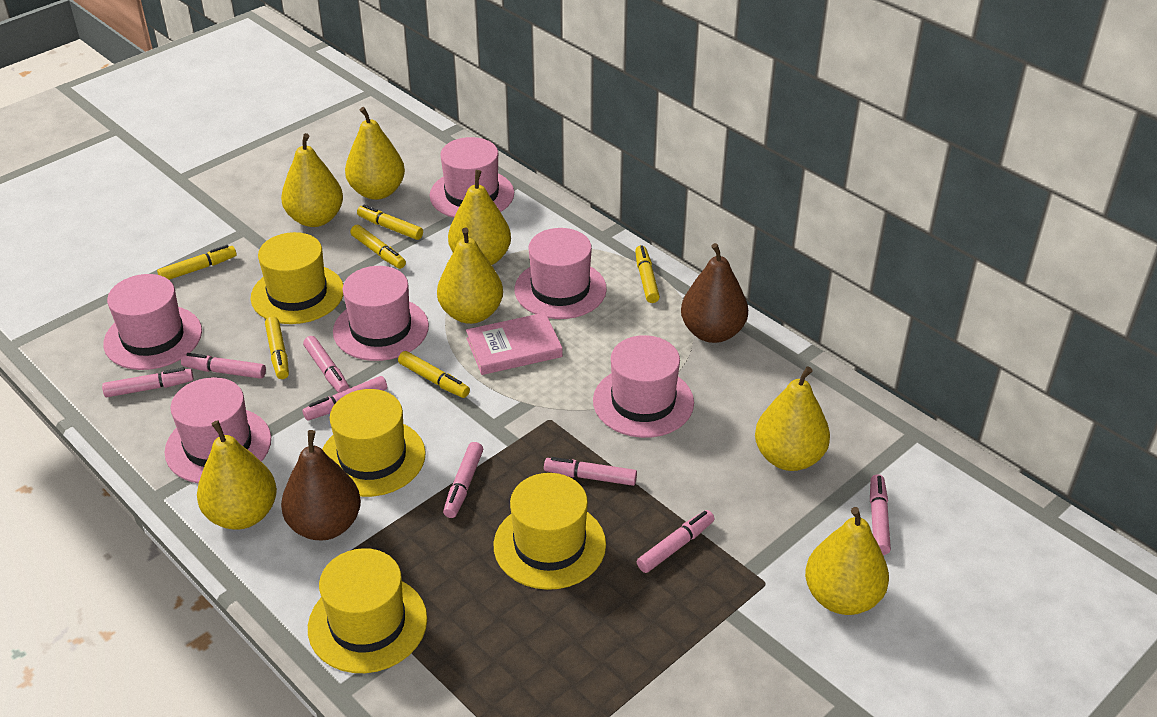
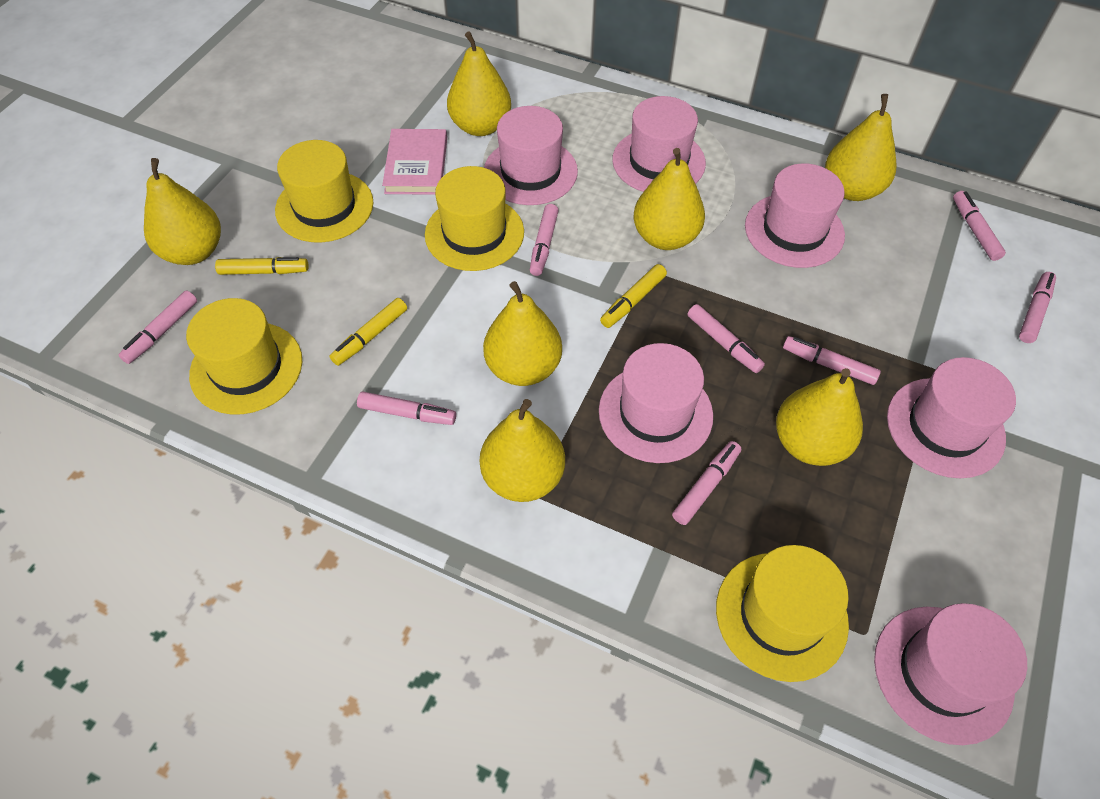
brown pear: 2 -> 0
yellow marker: 6 -> 3

